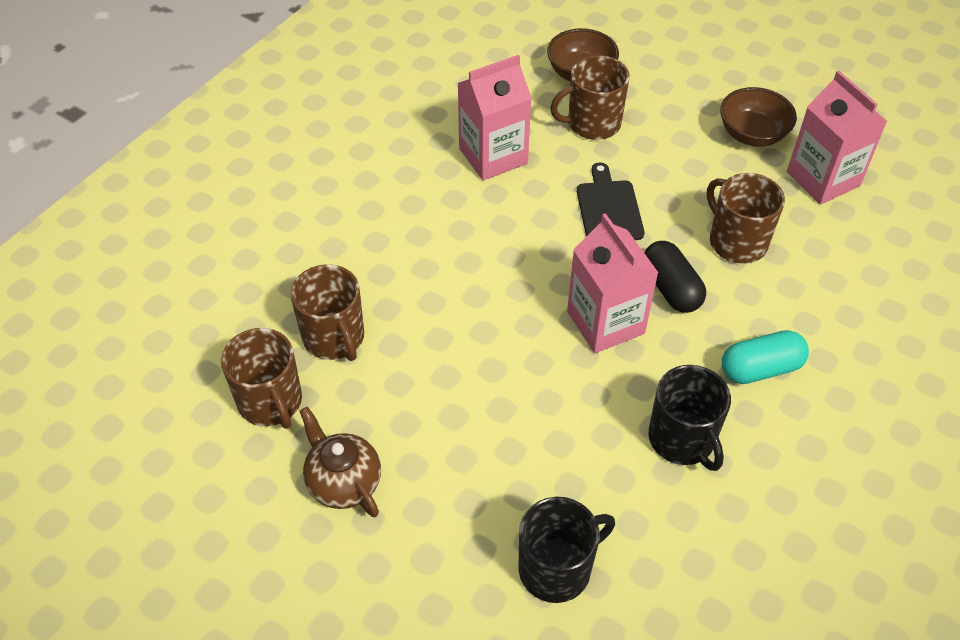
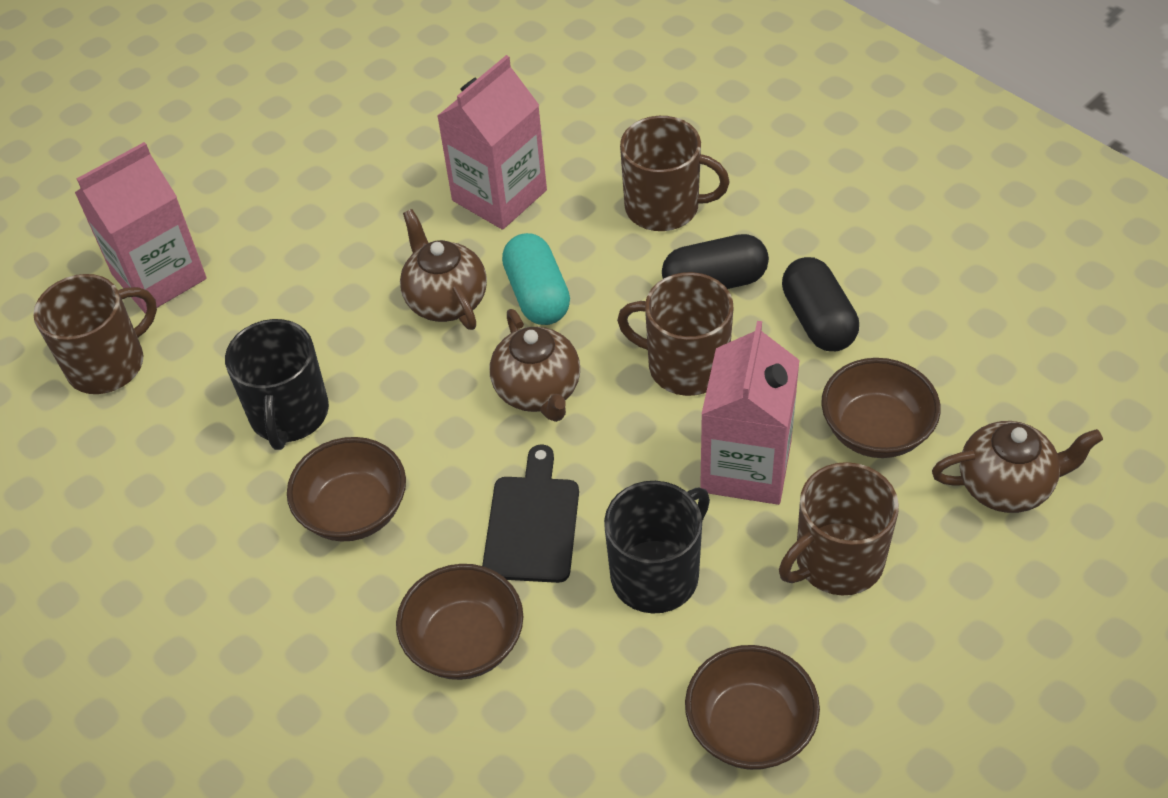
black capsule: 1 -> 2
brown bowl: 2 -> 4
brown teapot: 1 -> 3

